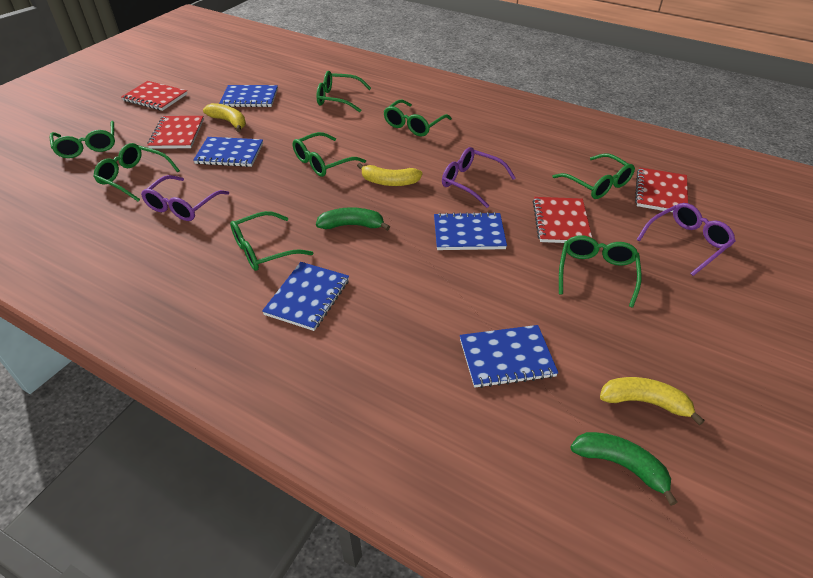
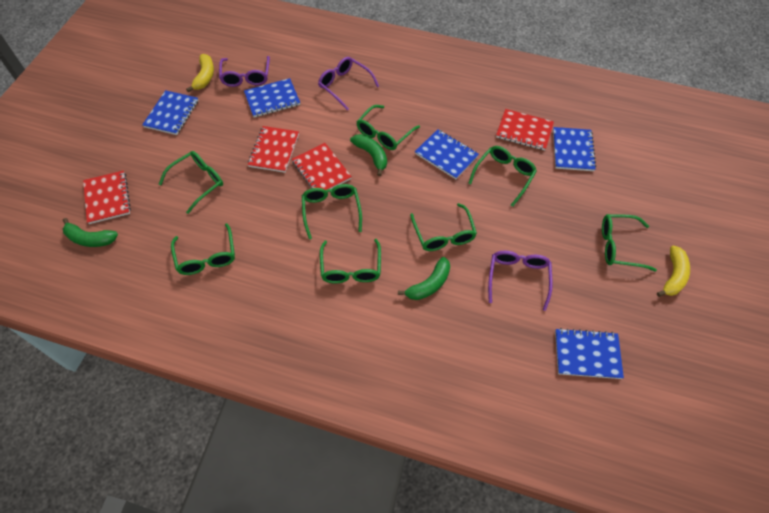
green banana: 2 -> 3
yellow banana: 3 -> 2

